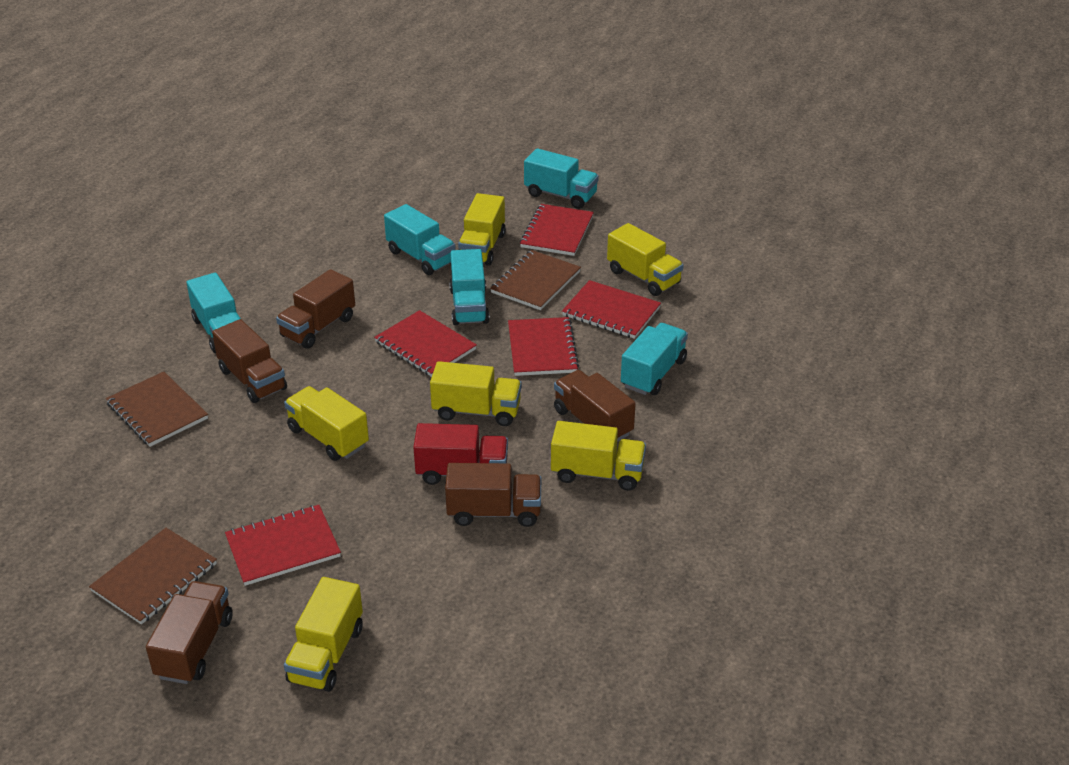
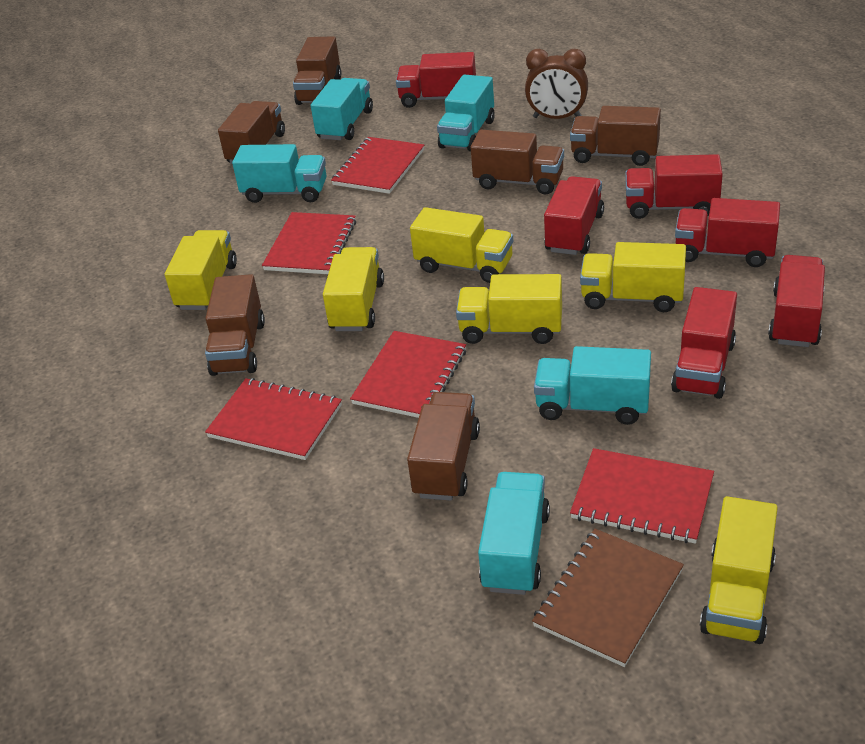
brown clock: 0 -> 1
brown notebook: 3 -> 1
brown truck: 5 -> 6
red truck: 1 -> 6

